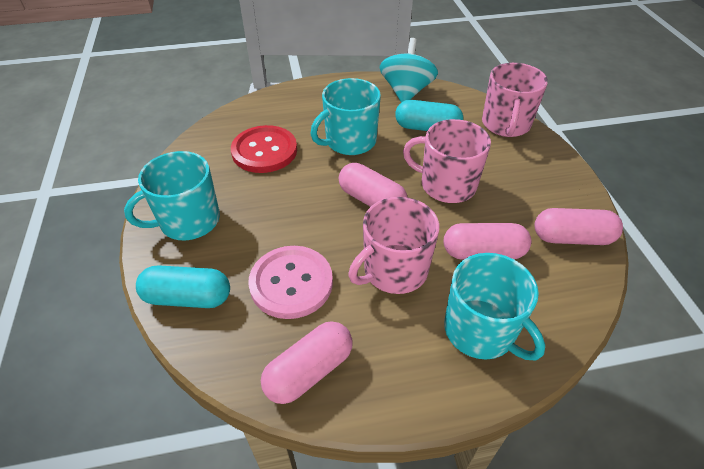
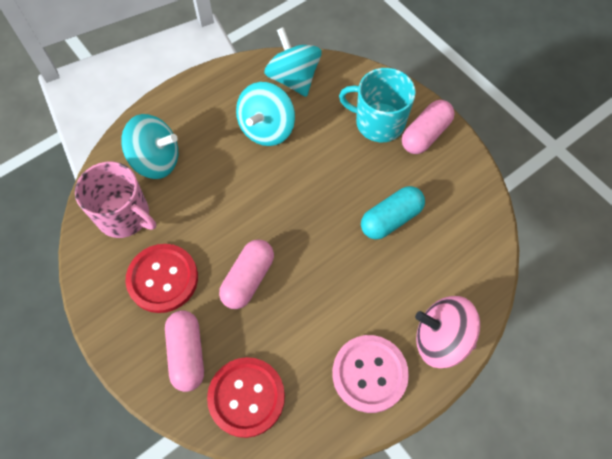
pink capsule: 4 -> 3
pink mug: 3 -> 1
pink spinning top: 0 -> 1
red button: 1 -> 2
turquoise capsule: 2 -> 1
turquoise mug: 3 -> 1
turquoise spinning top: 1 -> 3

